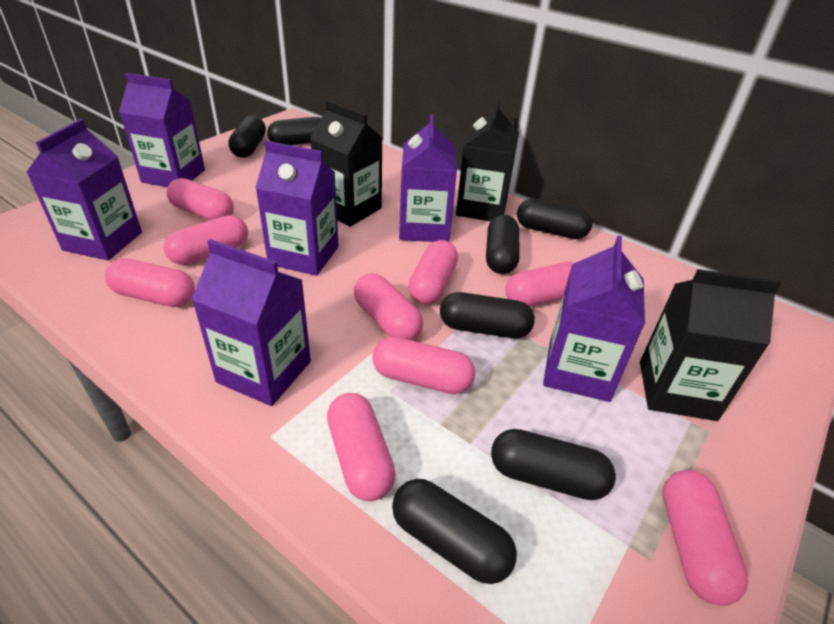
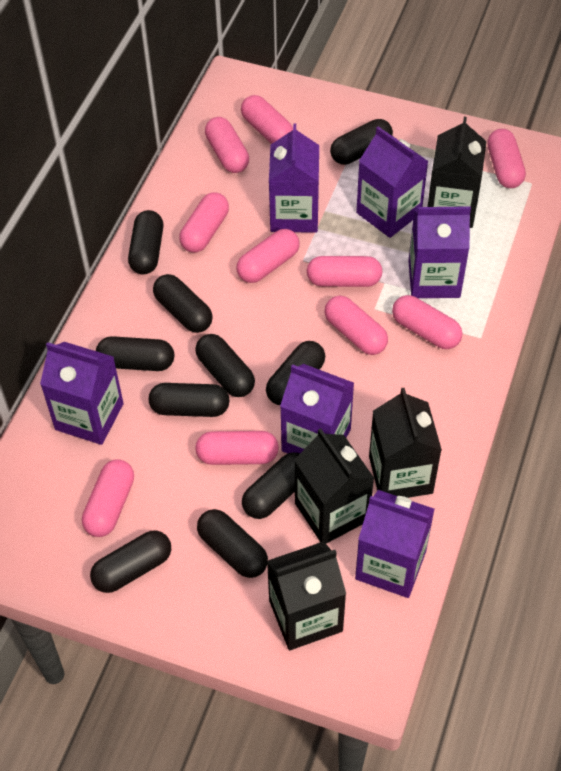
black capsule: 7 -> 10
black carton: 3 -> 4
pink capsule: 9 -> 10

